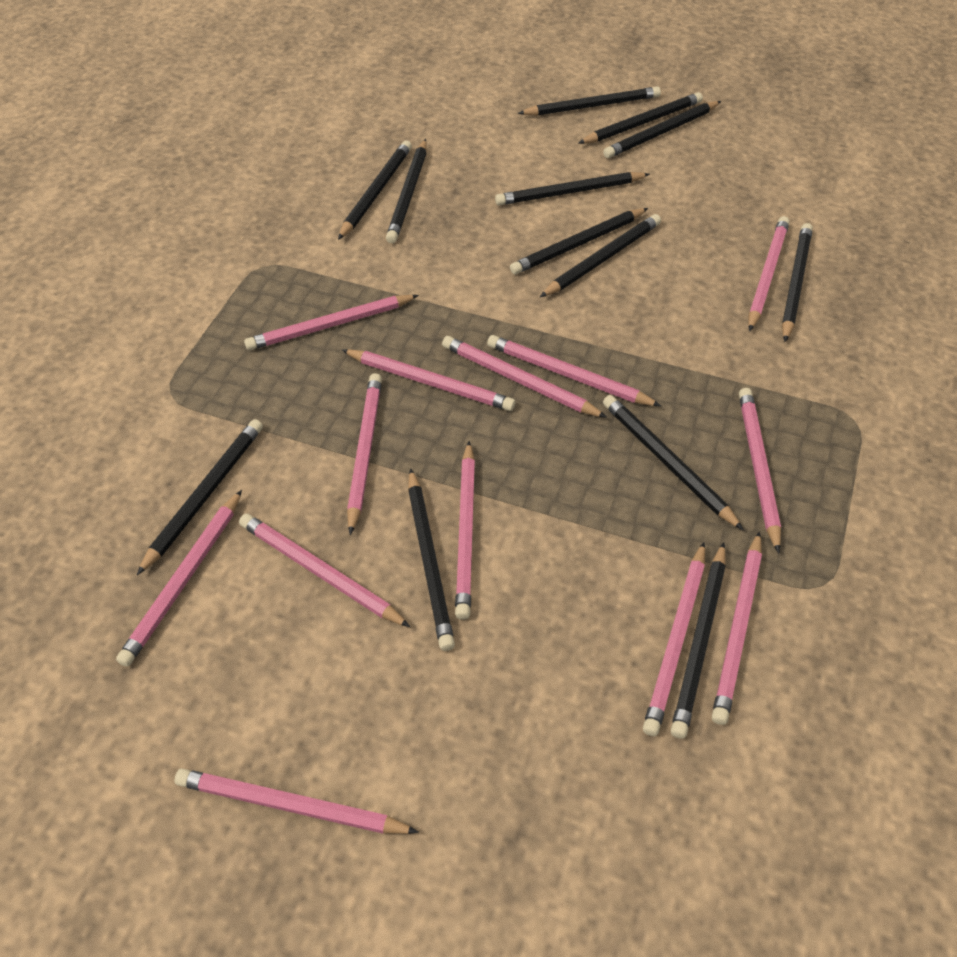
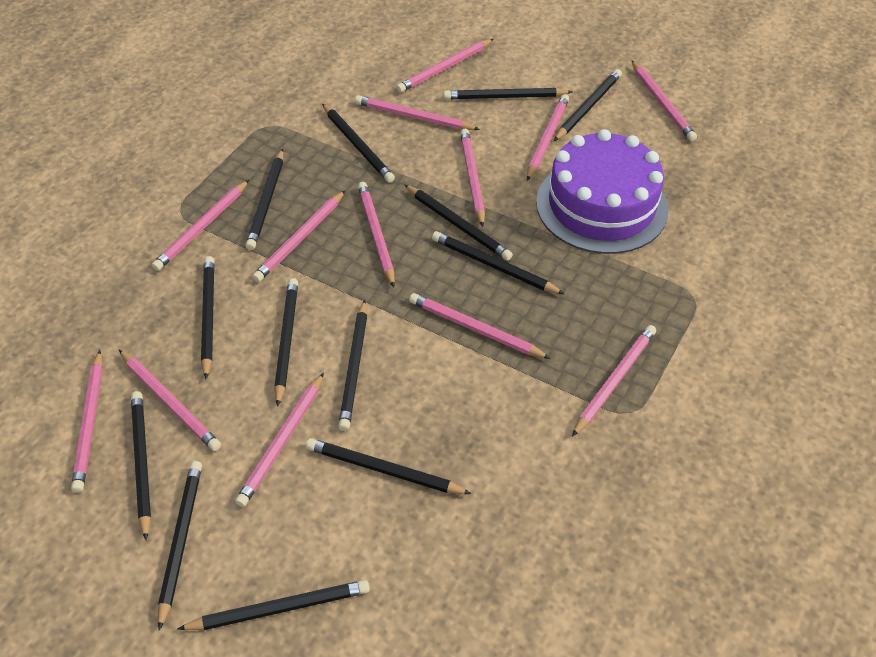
purple cake: 0 -> 1

